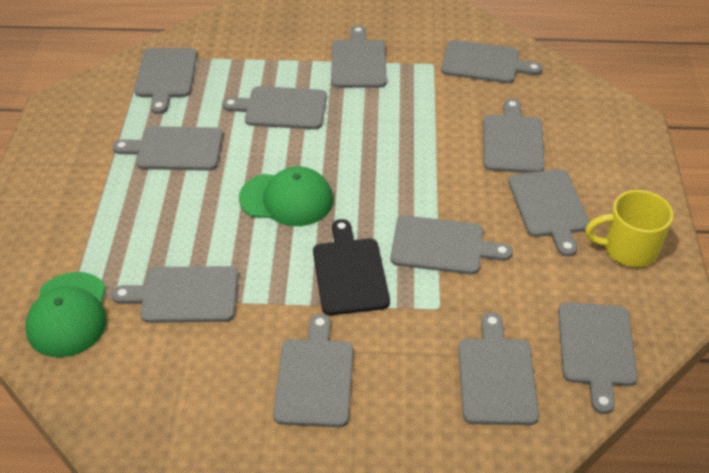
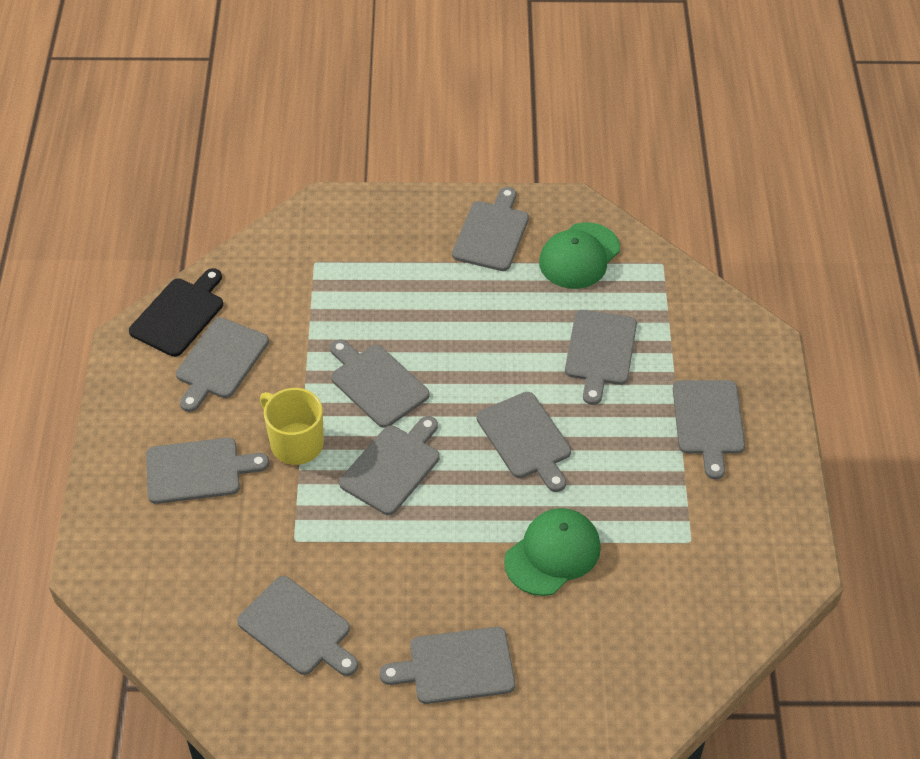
grey cutting board: 12 -> 10

